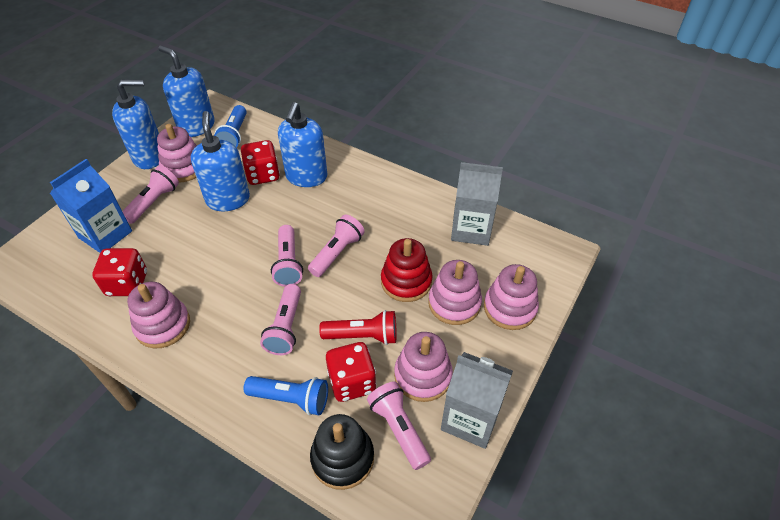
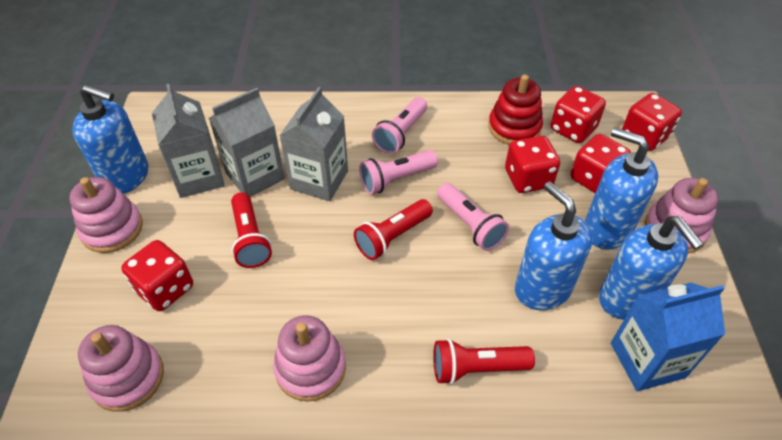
black stacking toy: 1 -> 0
blue flashlight: 2 -> 0
grey carton: 2 -> 3
pink flashlight: 5 -> 3
pink stacking toy: 5 -> 4
red dice: 3 -> 5
red flashlight: 1 -> 3

